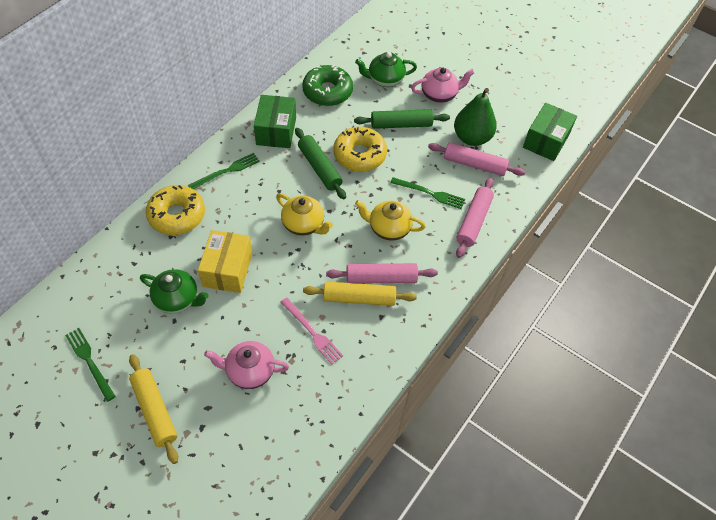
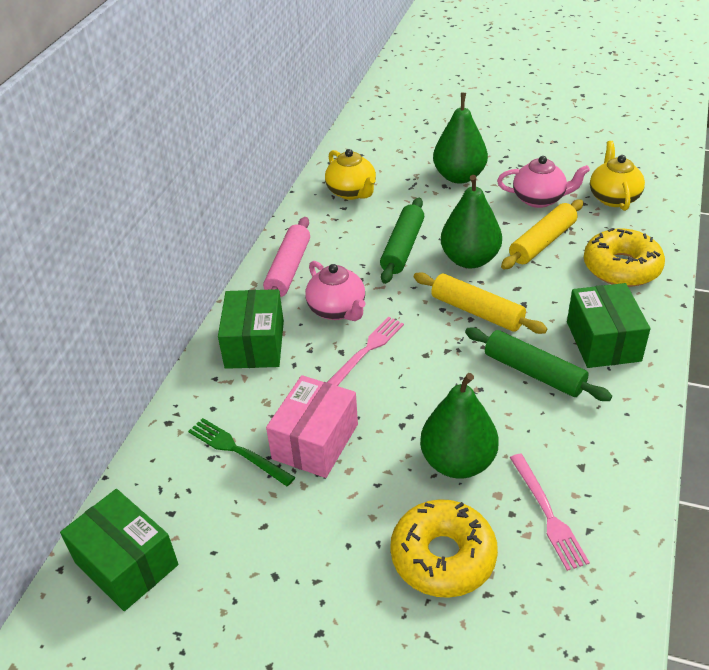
green box: 2 -> 3
green donut: 1 -> 0
green fork: 3 -> 1
green pear: 1 -> 3
green teapot: 2 -> 0
pink box: 0 -> 1
pink fork: 1 -> 2
pink rolling pin: 3 -> 1
yellow box: 1 -> 0

